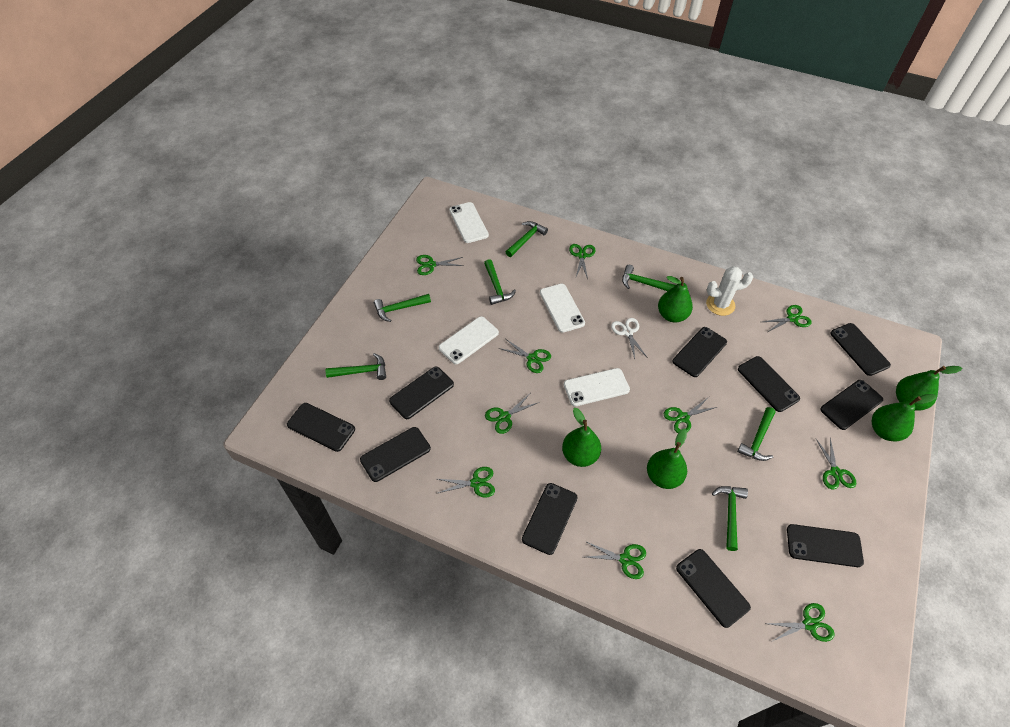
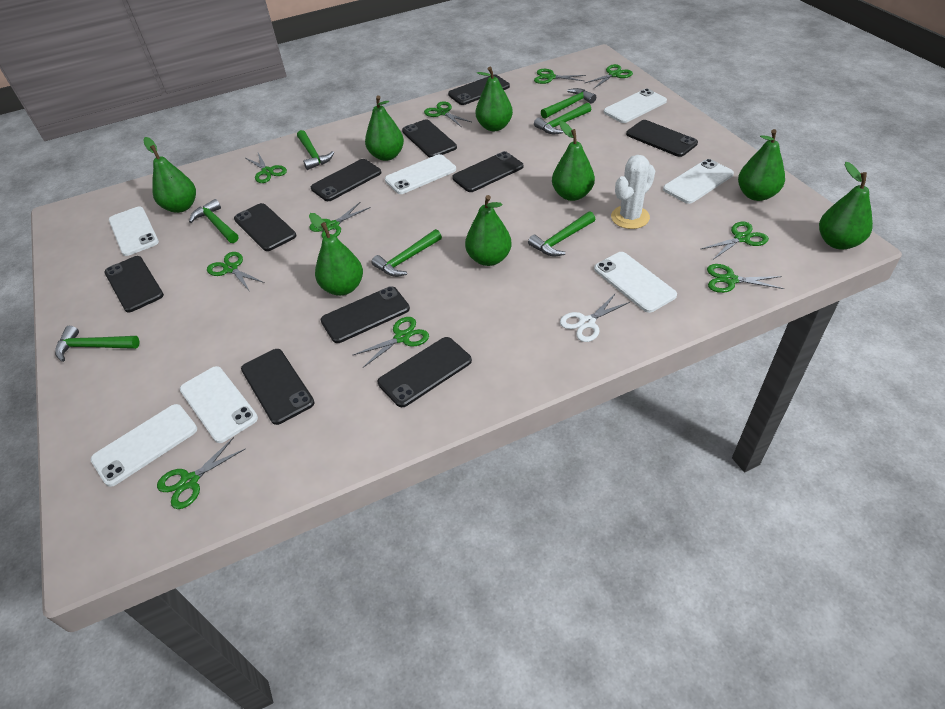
green pear: 5 -> 8
white phone: 4 -> 7

